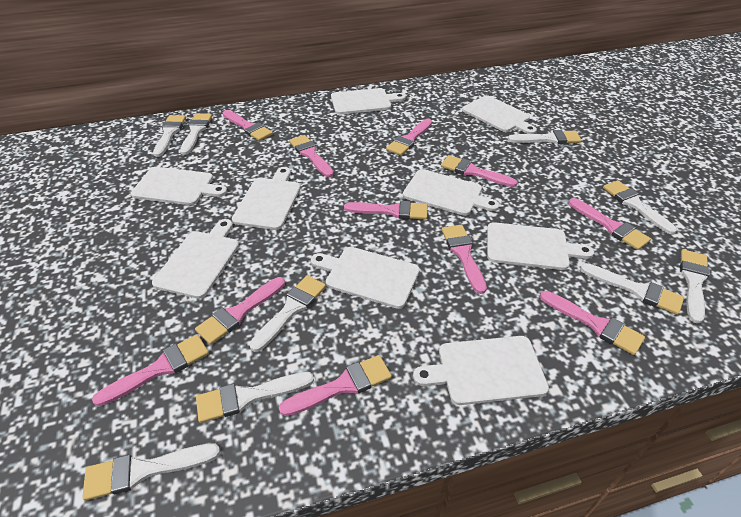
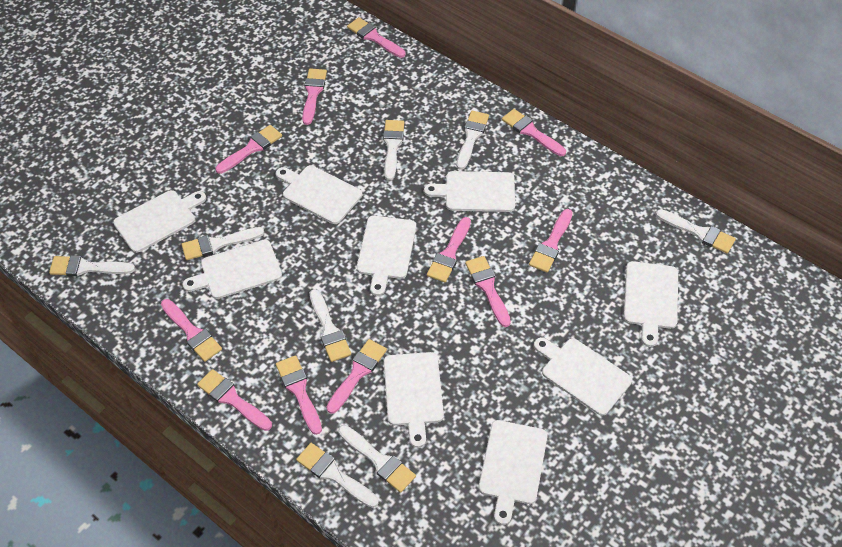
white brush: 9 -> 8

